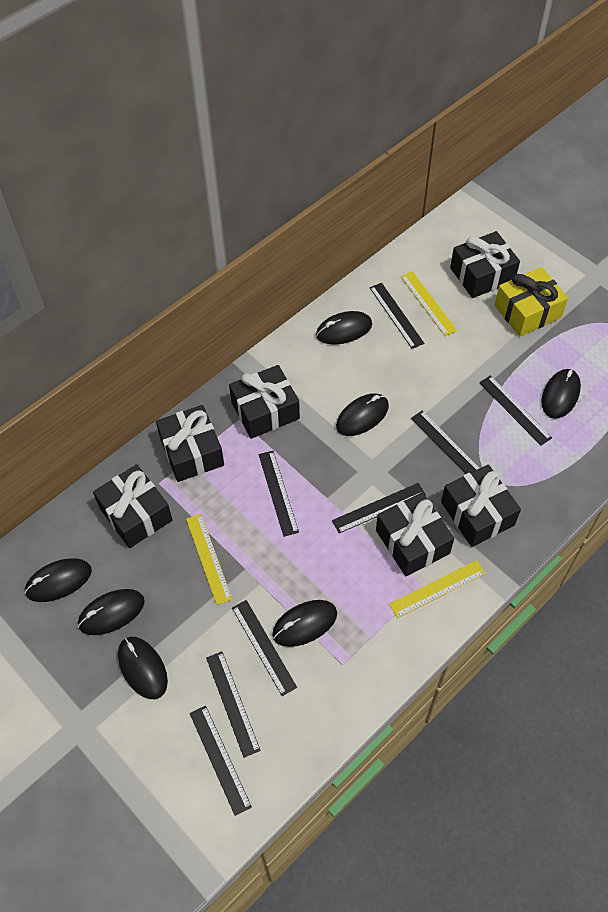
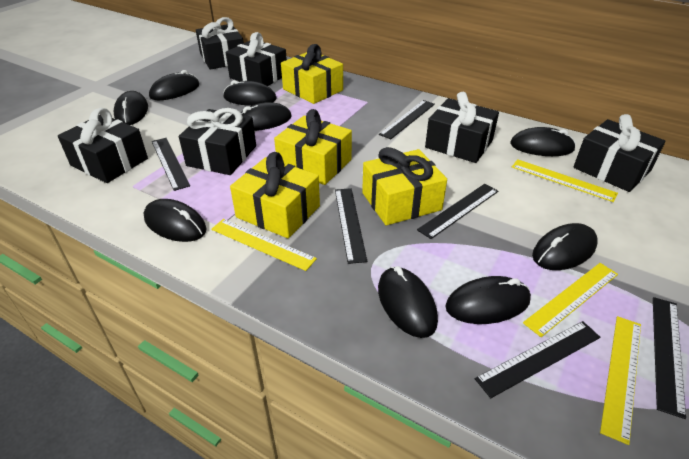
black mouse: 7 -> 9
black ruler: 8 -> 6
yellow gift: 1 -> 4
yellow ruler: 3 -> 4

